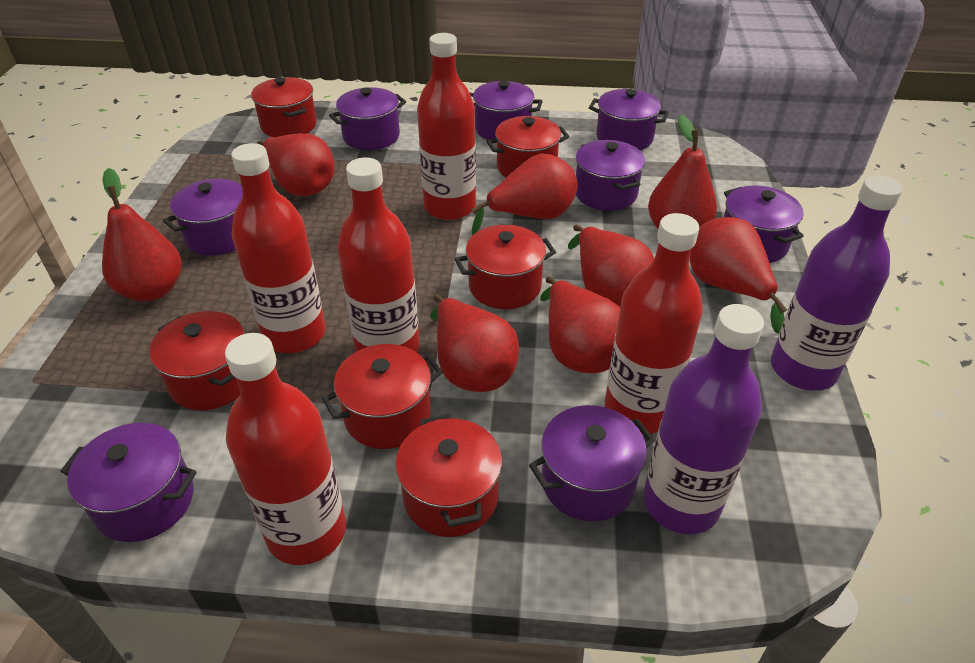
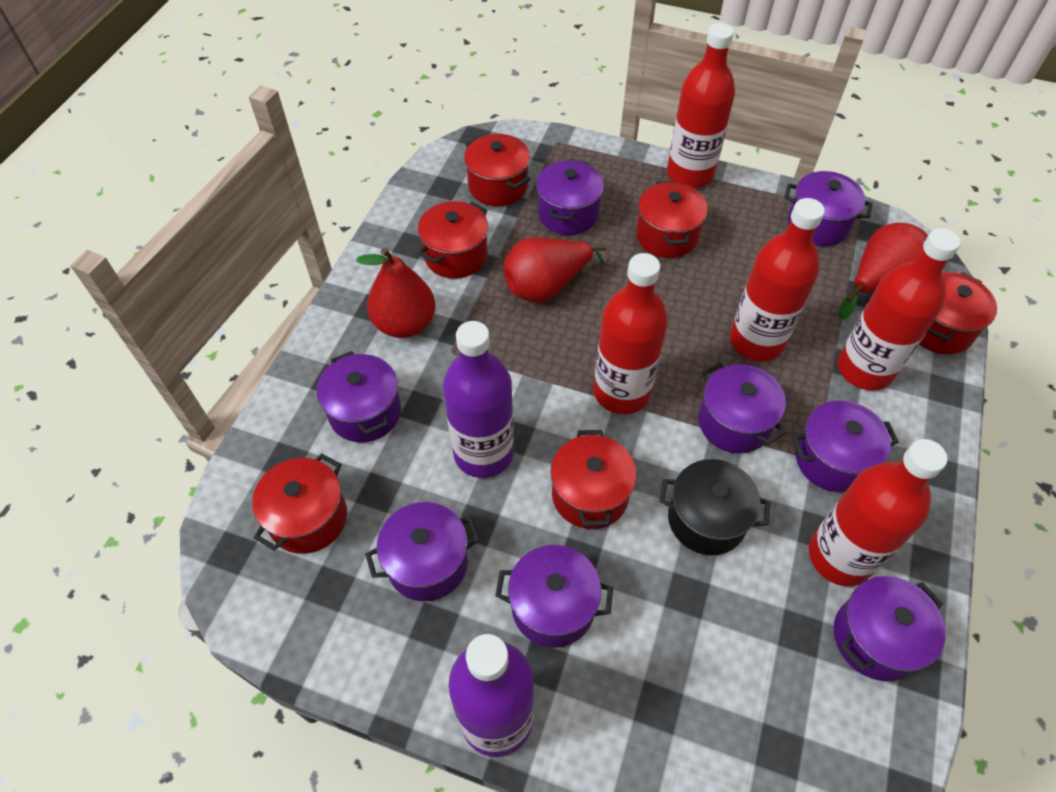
black pot: 0 -> 1
red pear: 8 -> 3

